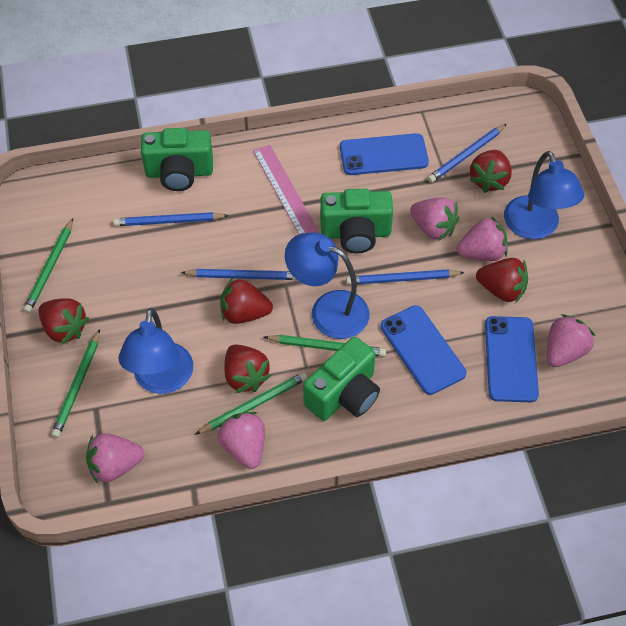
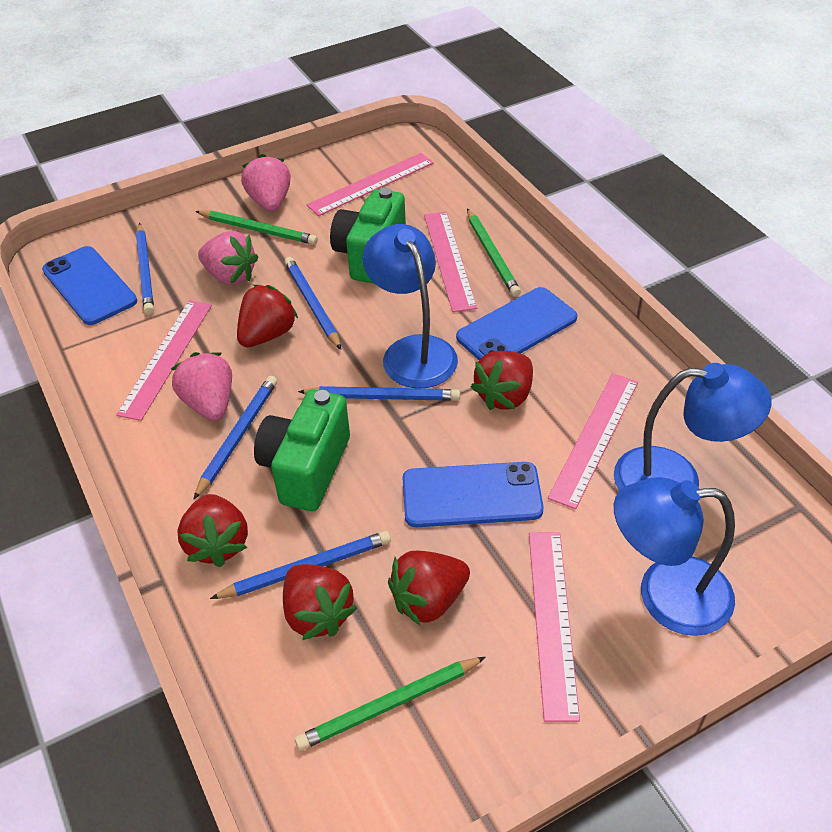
blue pencil: 4 -> 5
green camera: 3 -> 2
green pencil: 4 -> 3
pink ruler: 1 -> 5
pink strawberry: 5 -> 3

